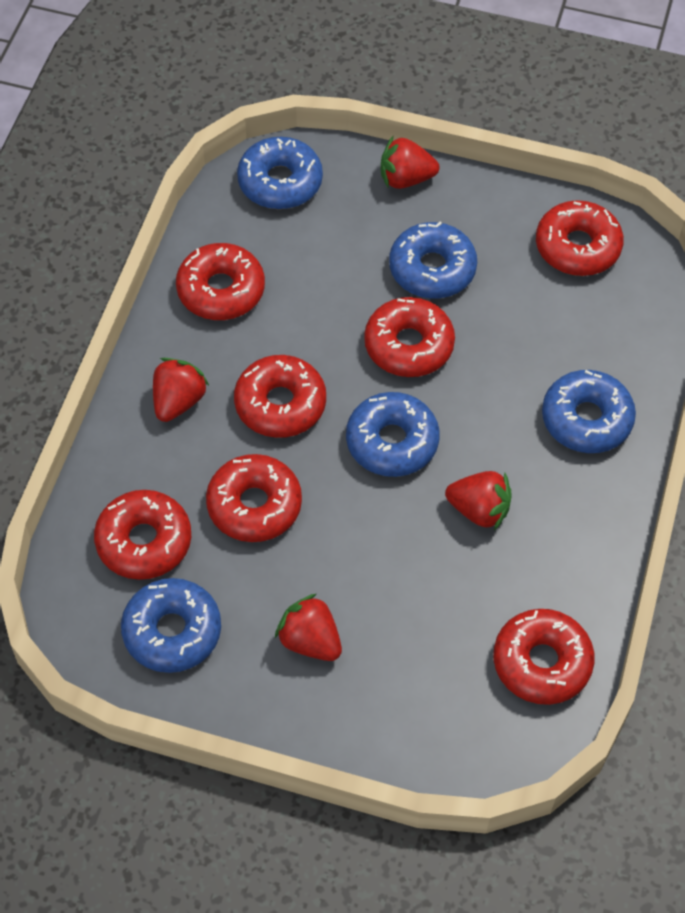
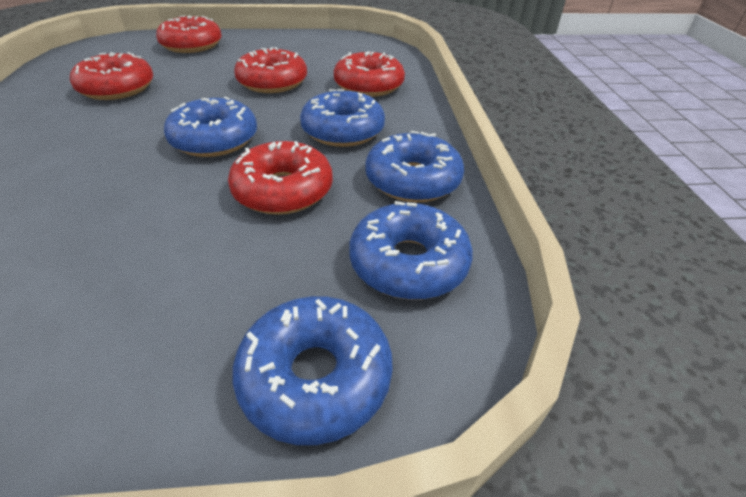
red donut: 7 -> 5
red strawberry: 4 -> 0

